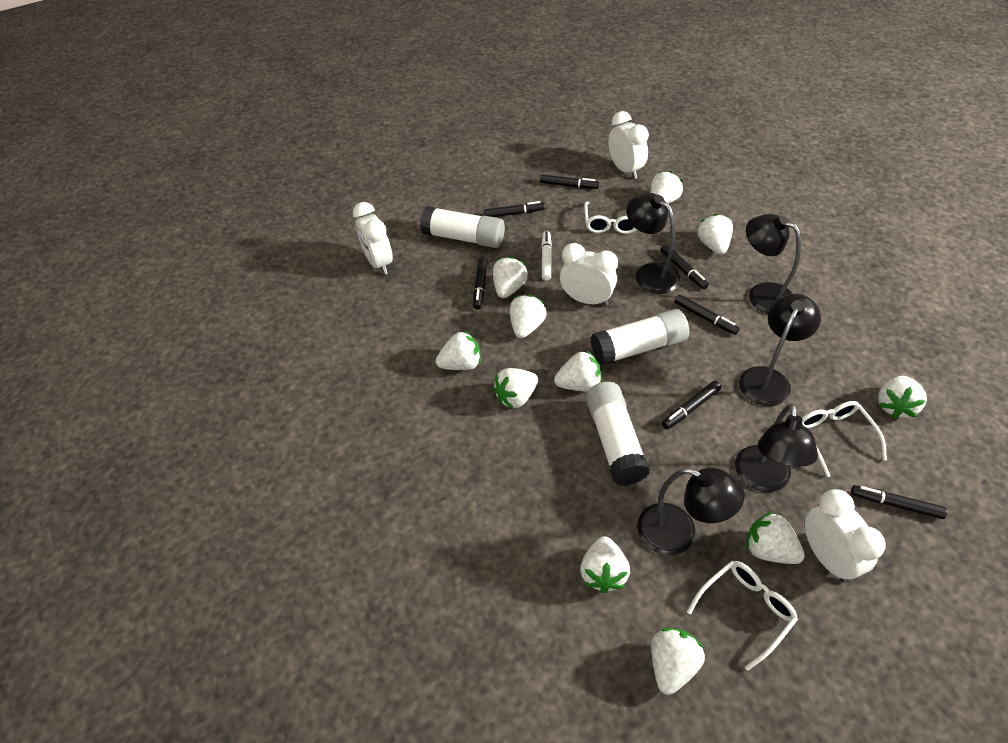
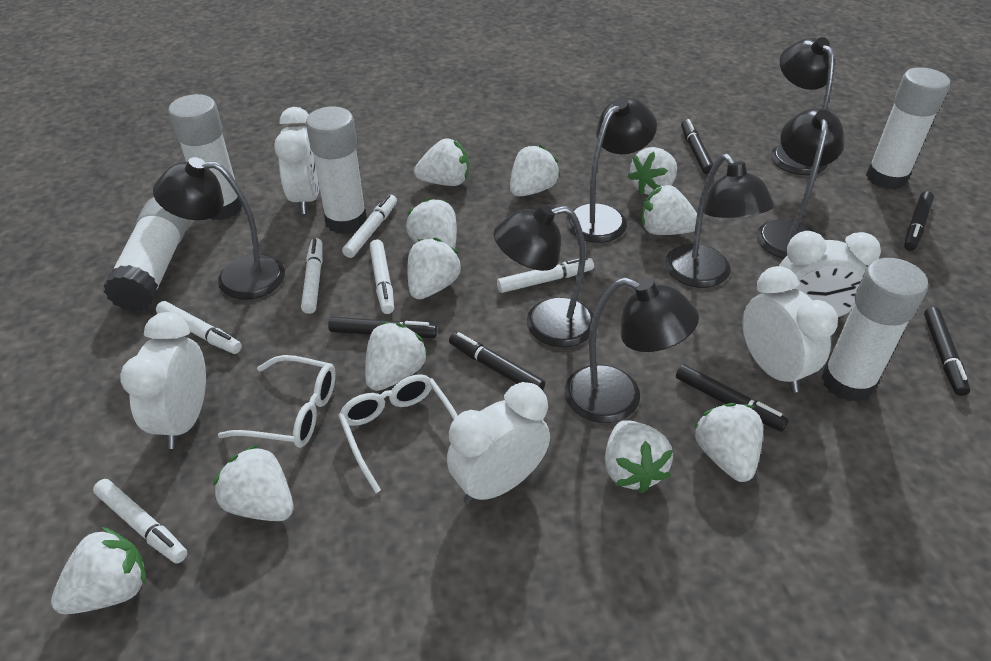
black lamp: 5 -> 7
black marker: 7 -> 6
white clock: 4 -> 5
white glasses: 3 -> 2
white glue stick: 3 -> 5
white marker: 1 -> 6

